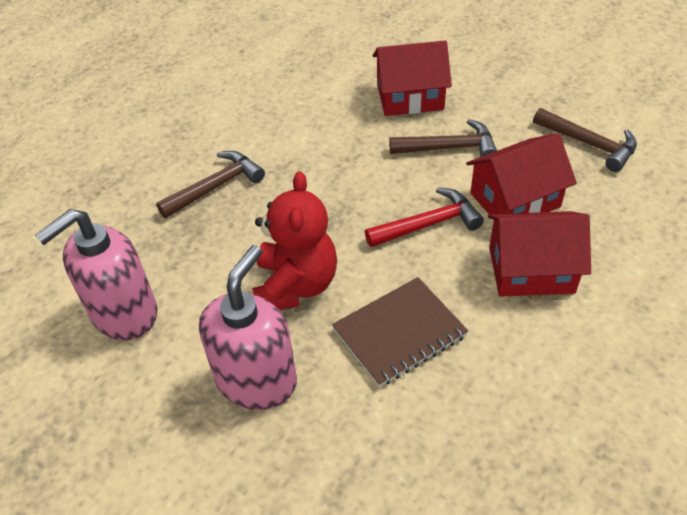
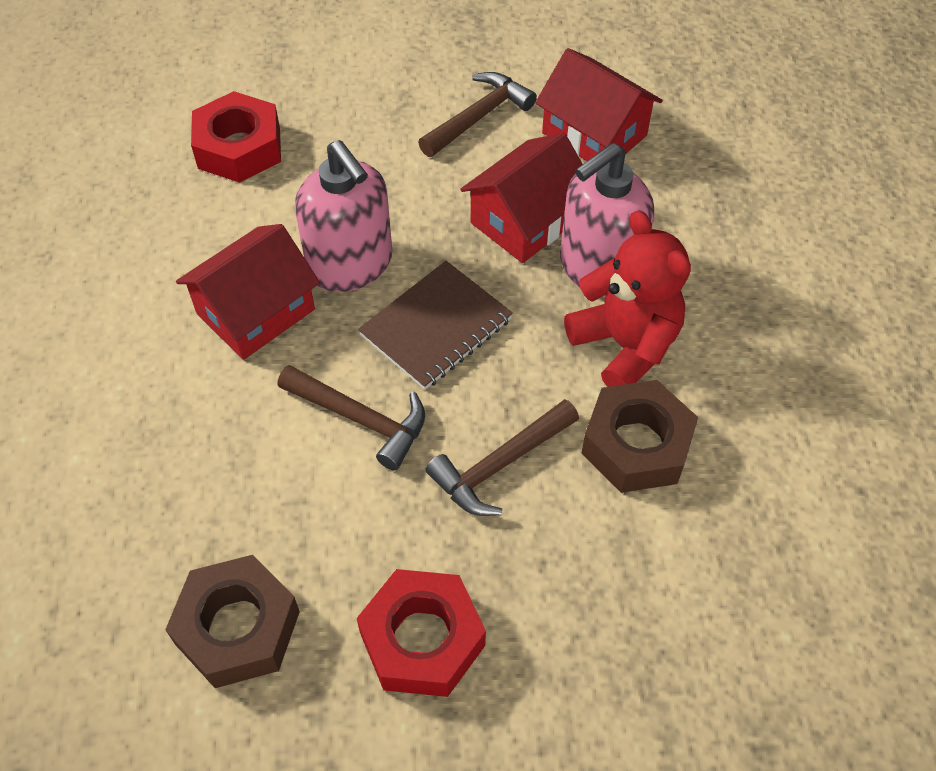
brown nut: 0 -> 2
red hammer: 1 -> 0
red nut: 0 -> 2

